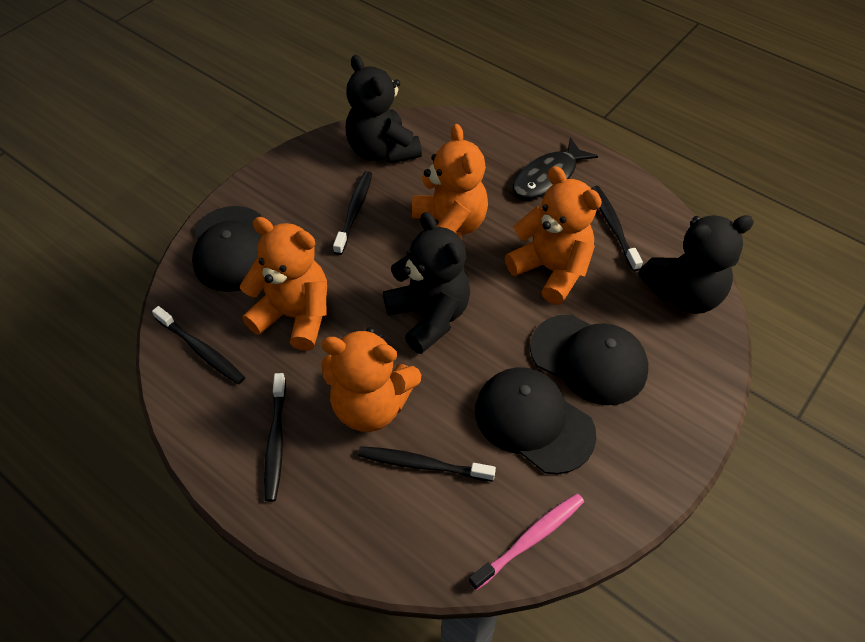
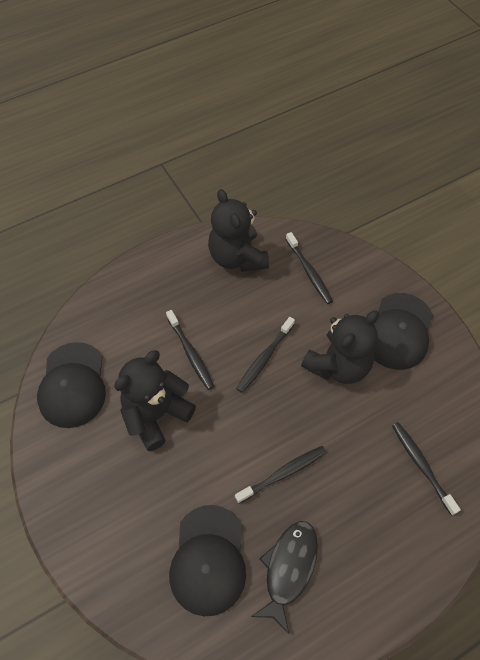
orange teddy bear: 4 -> 0
pink toothbrush: 1 -> 0

